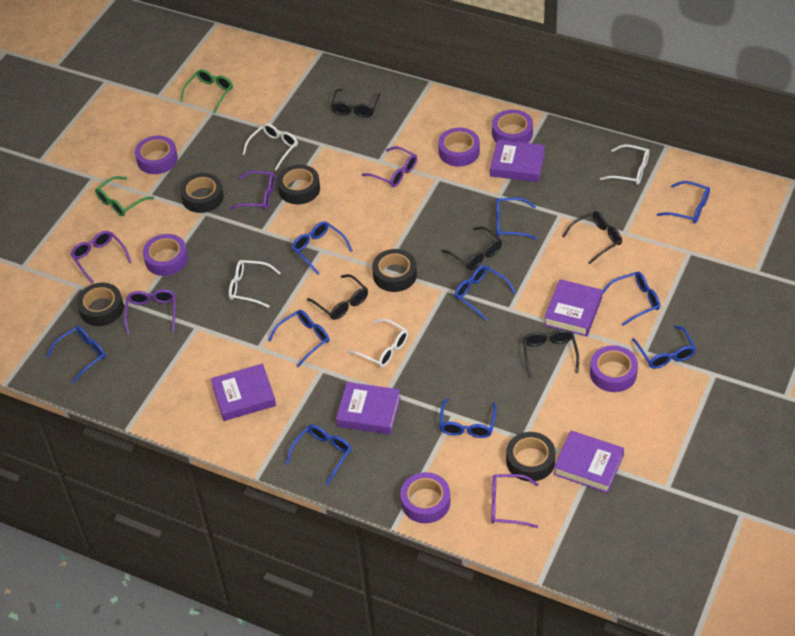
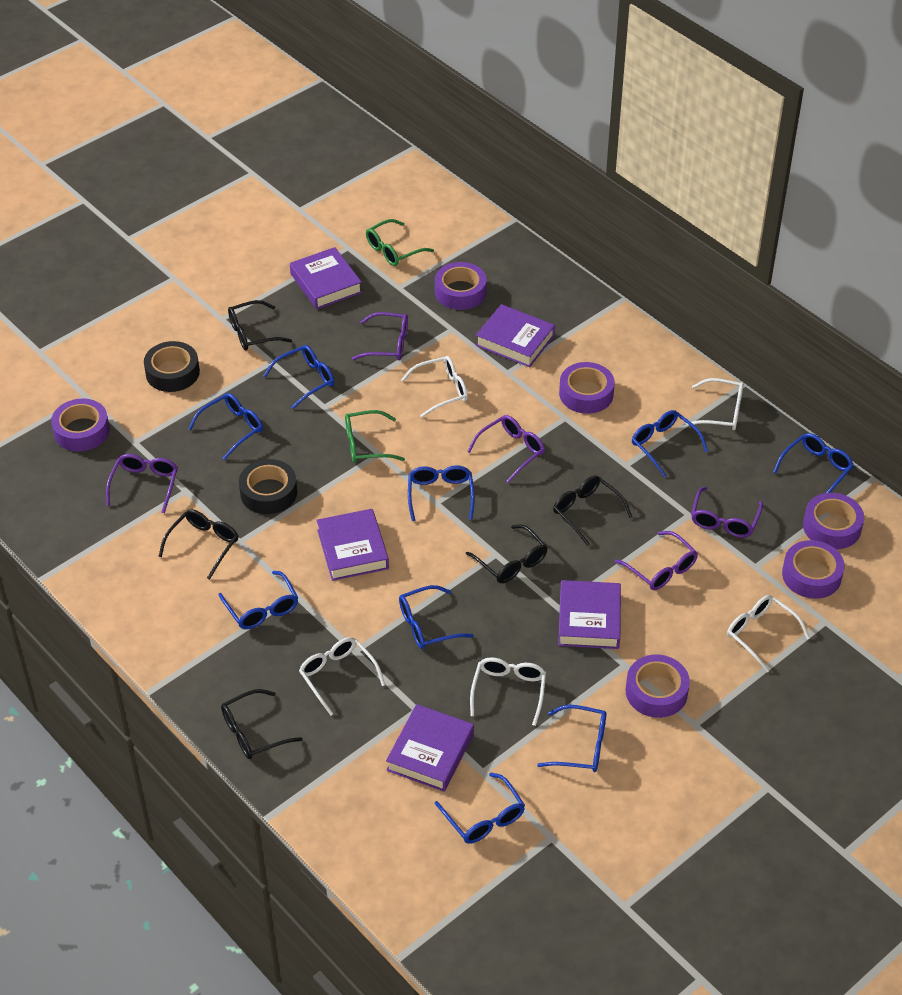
black tape: 5 -> 2
blue glasses: 10 -> 9
white glasses: 4 -> 5

